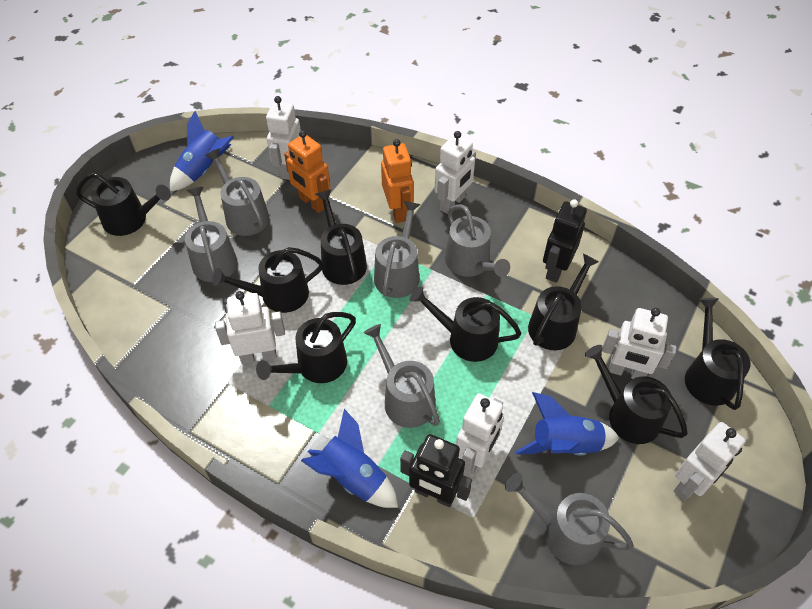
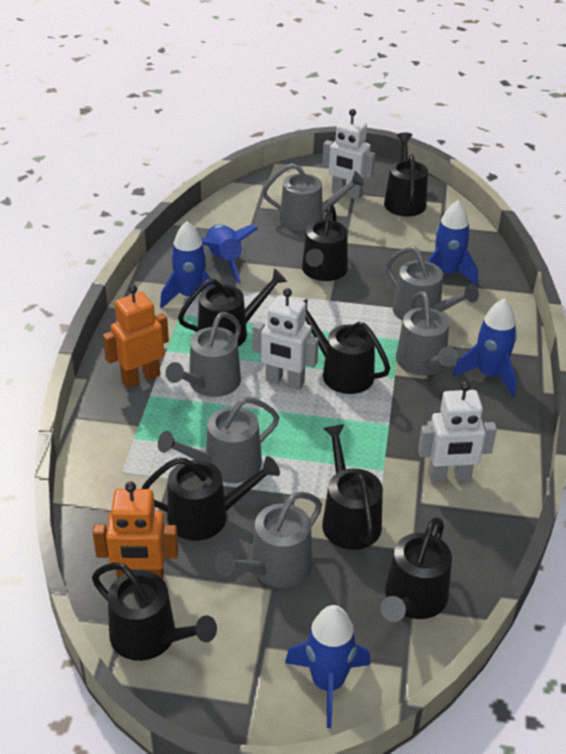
black robot: 2 -> 0
blue rocket: 3 -> 5
white robot: 6 -> 3

